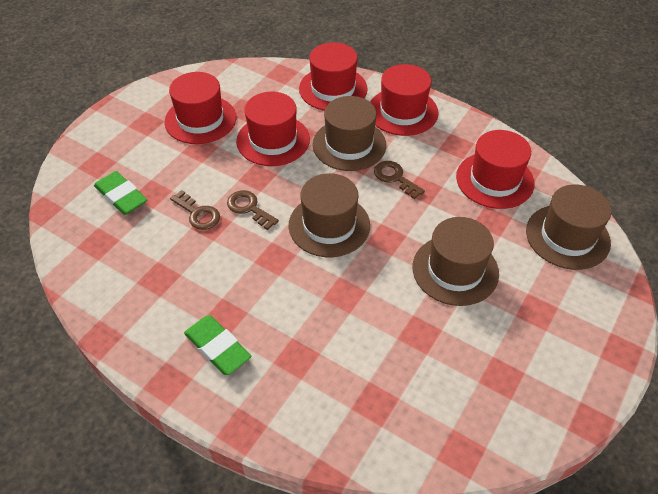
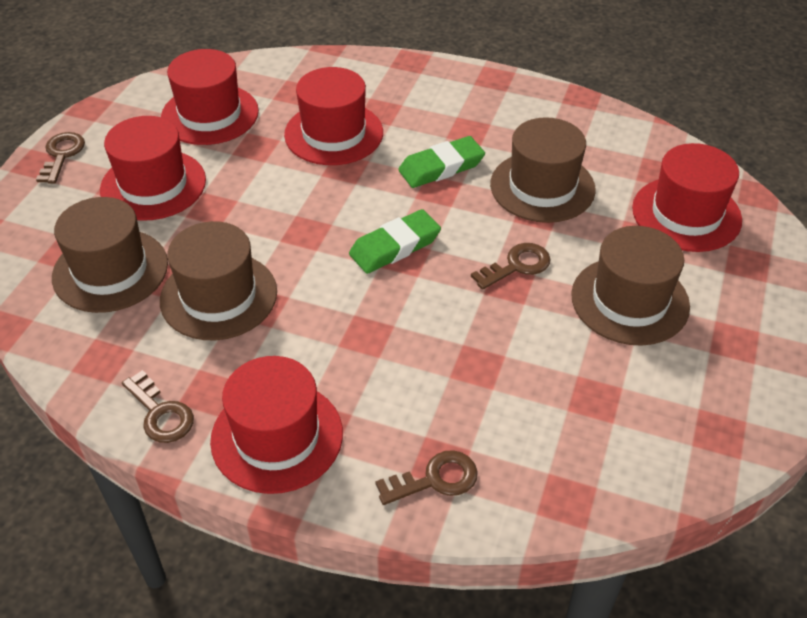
brown key: 3 -> 4

